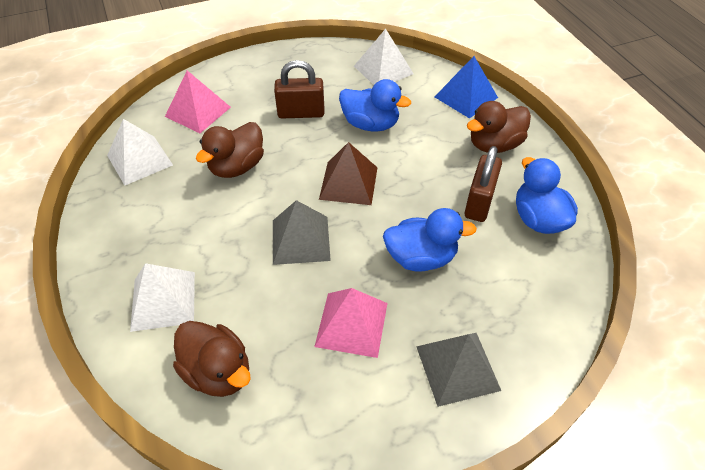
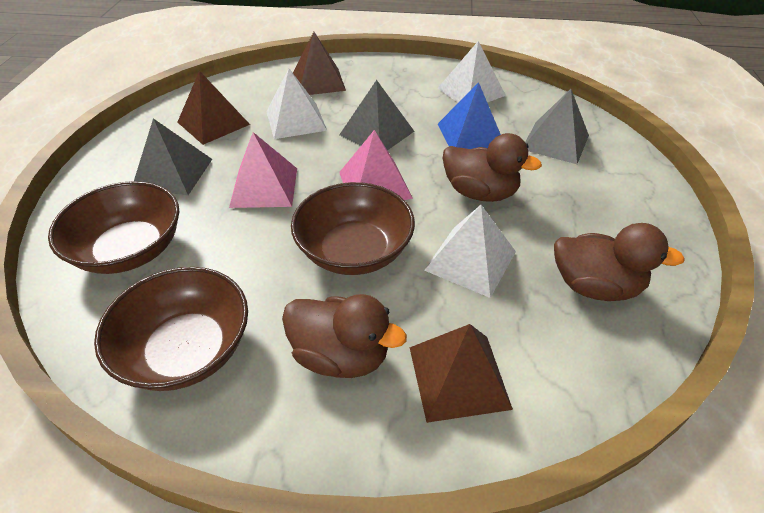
blue duck: 3 -> 0
brown bowl: 0 -> 3
brown padlock: 2 -> 0
brown pyramid: 1 -> 3
grey pyramid: 2 -> 3

